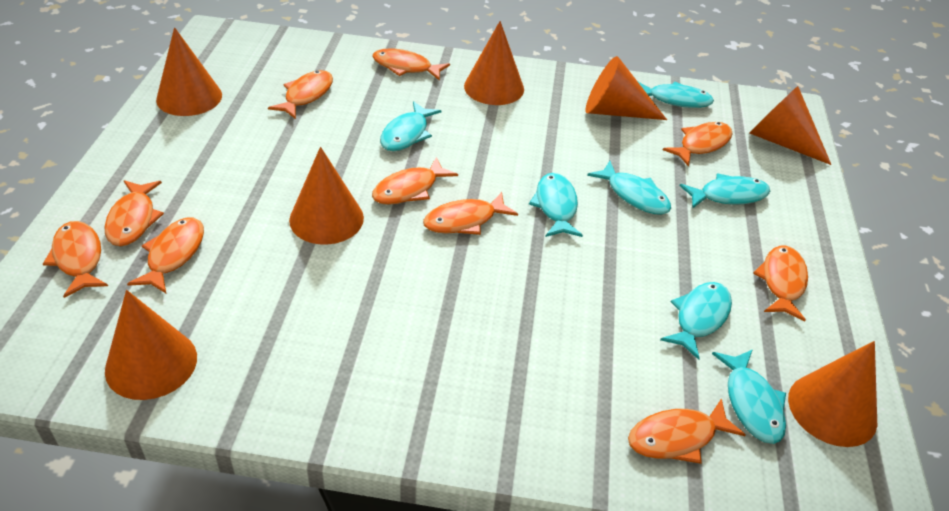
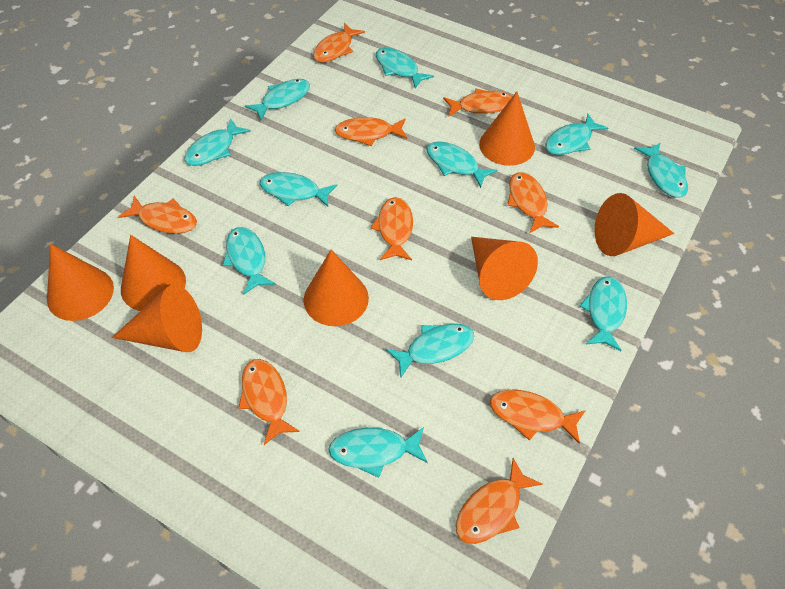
orange fish: 10 -> 9
turquoise fish: 7 -> 11

